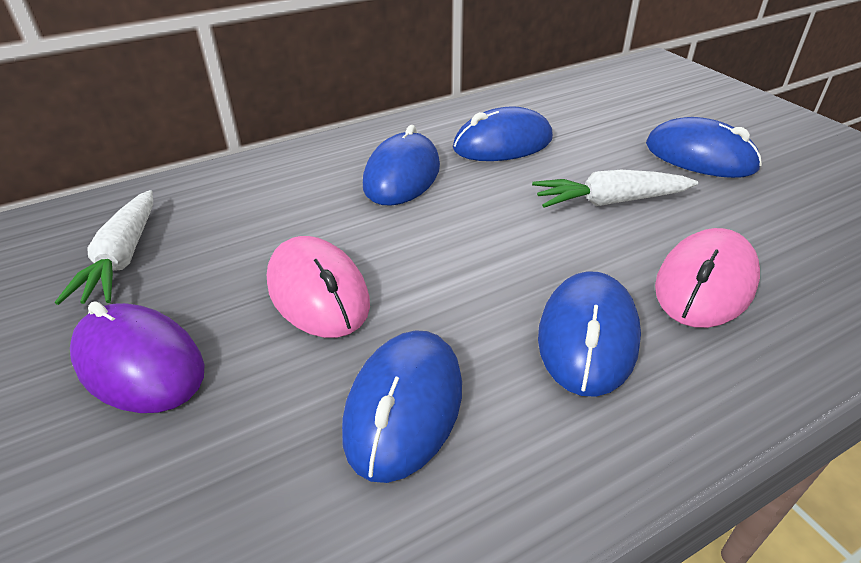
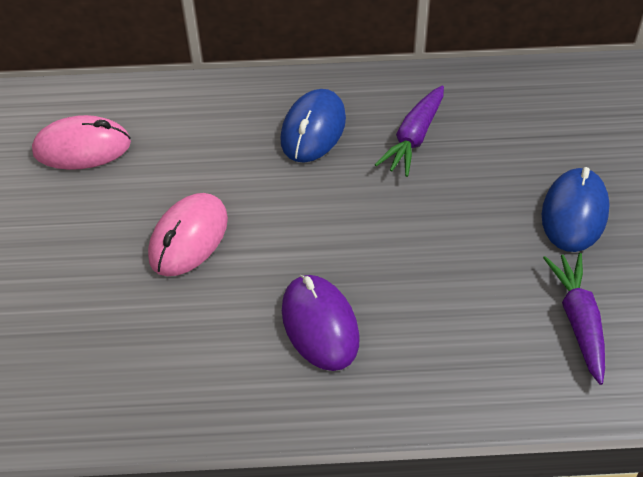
blue mouse: 5 -> 2
purple carrot: 0 -> 2
white carrot: 2 -> 0

